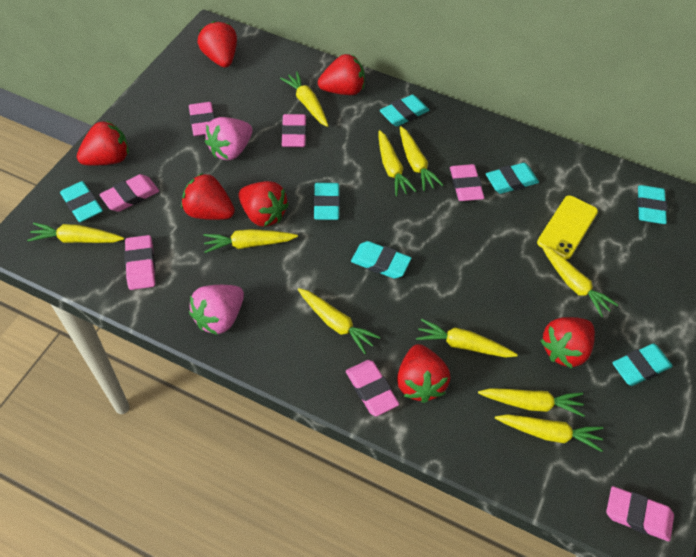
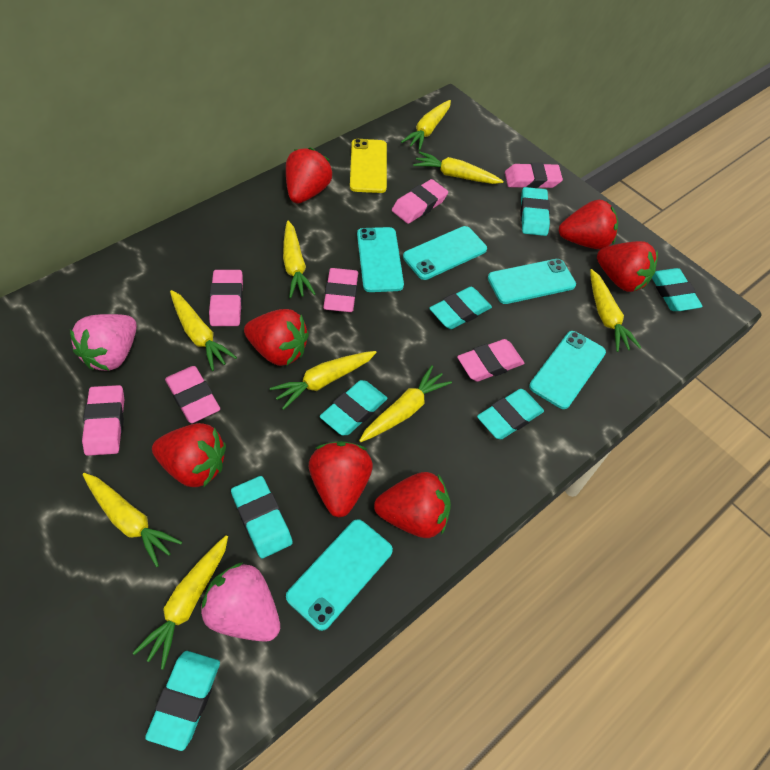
turquoise phone: 0 -> 5
yellow carrot: 10 -> 9

